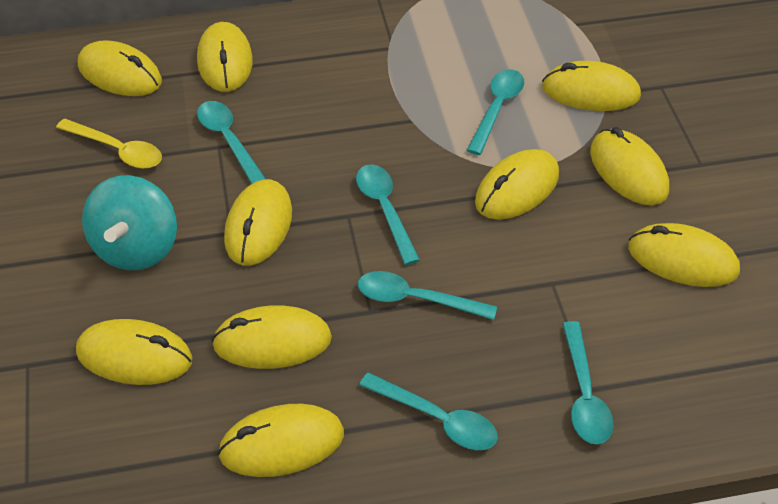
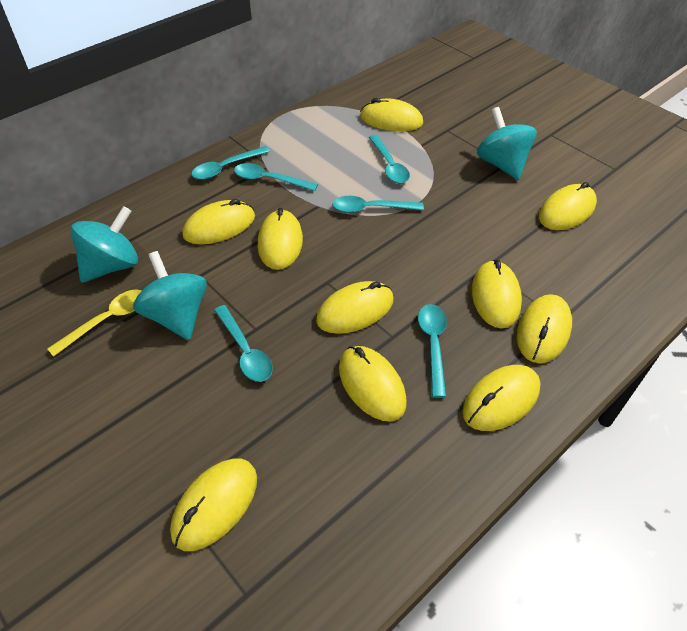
turquoise spinning top: 1 -> 3

